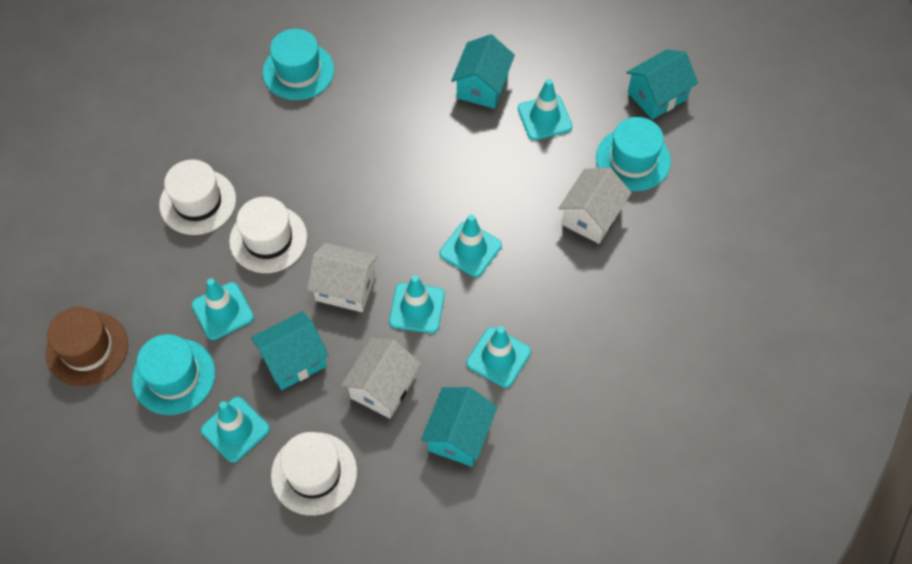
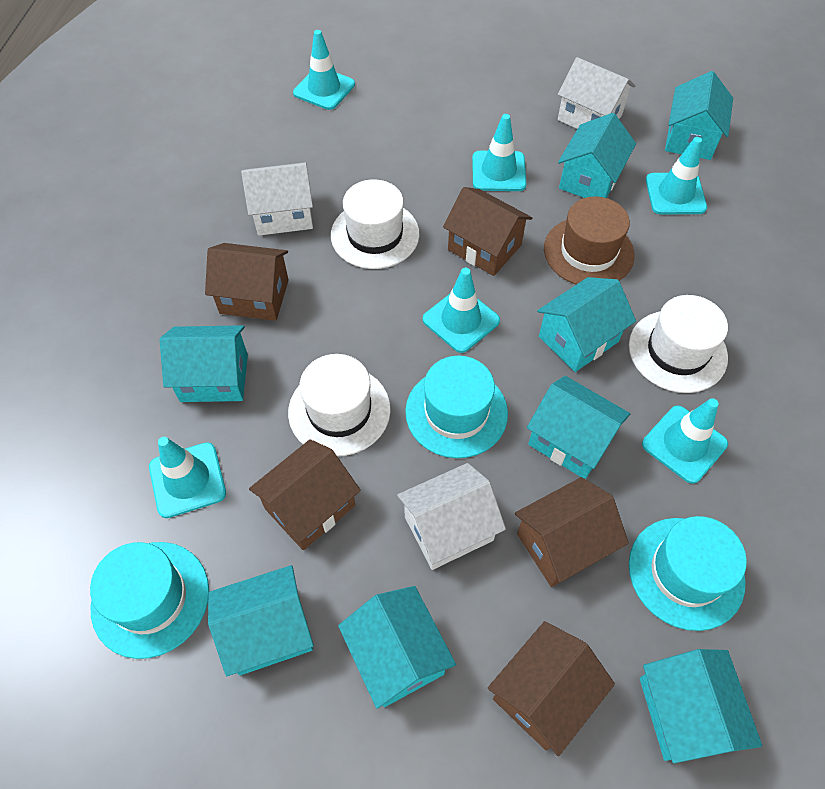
brown house: 0 -> 5
turquoise house: 4 -> 8

